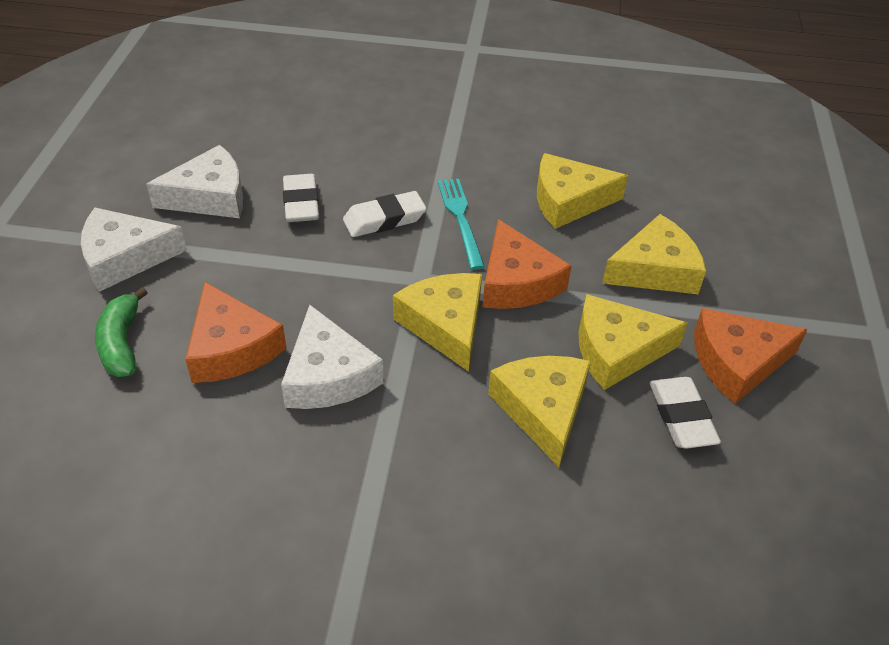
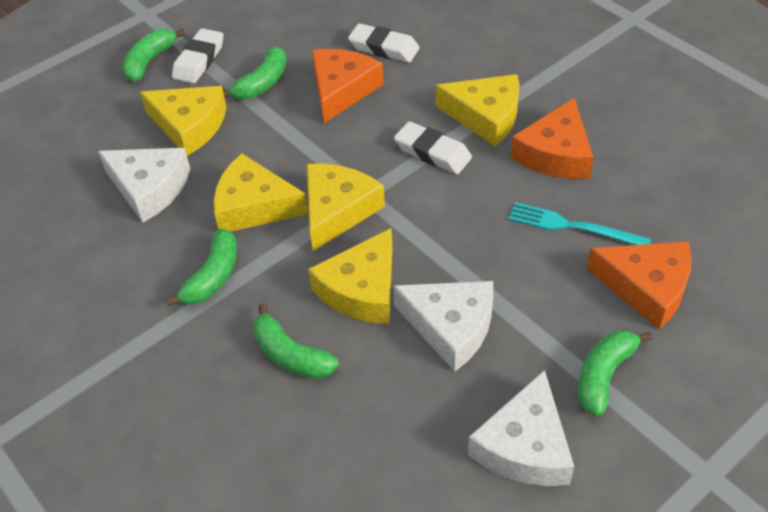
green banana: 1 -> 5

